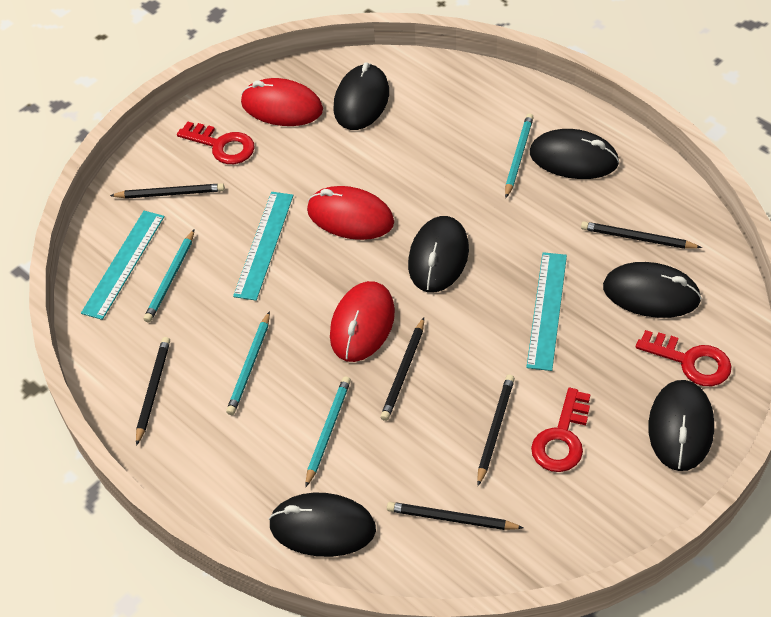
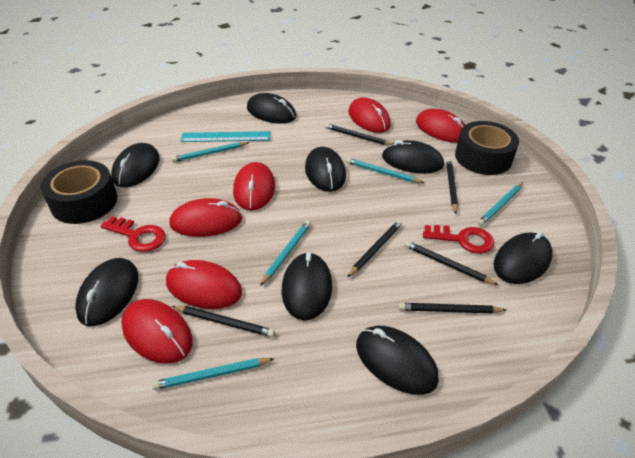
black mouse: 6 -> 8
black tape: 0 -> 2
red key: 3 -> 2
red mouse: 3 -> 6
turquoise pencil: 4 -> 5
turquoise ruler: 3 -> 1

